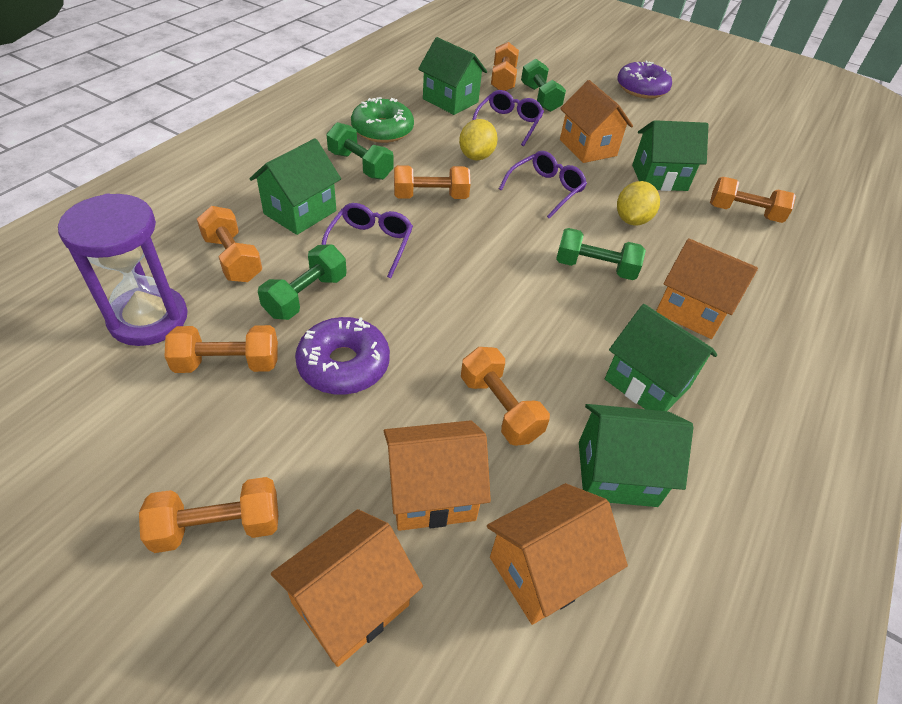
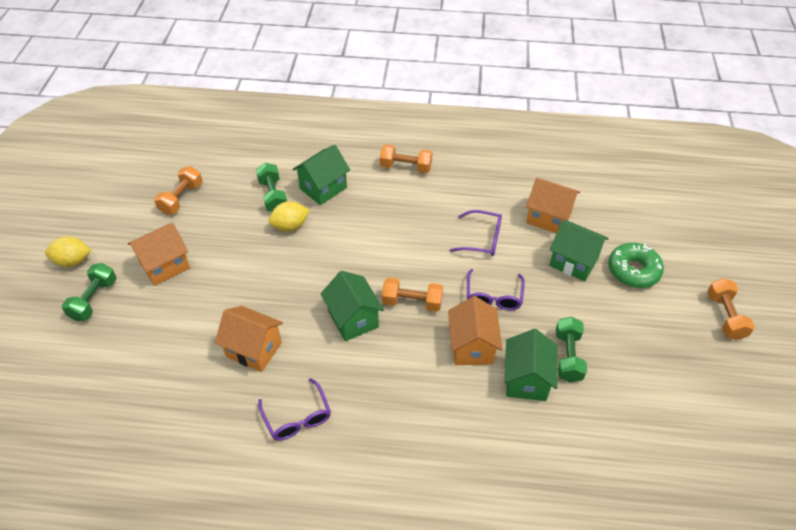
green dumbbell: 4 -> 3
green house: 5 -> 4
orange dumbbell: 7 -> 4
orange house: 5 -> 4
purple donut: 2 -> 0
purple hourglass: 1 -> 0

